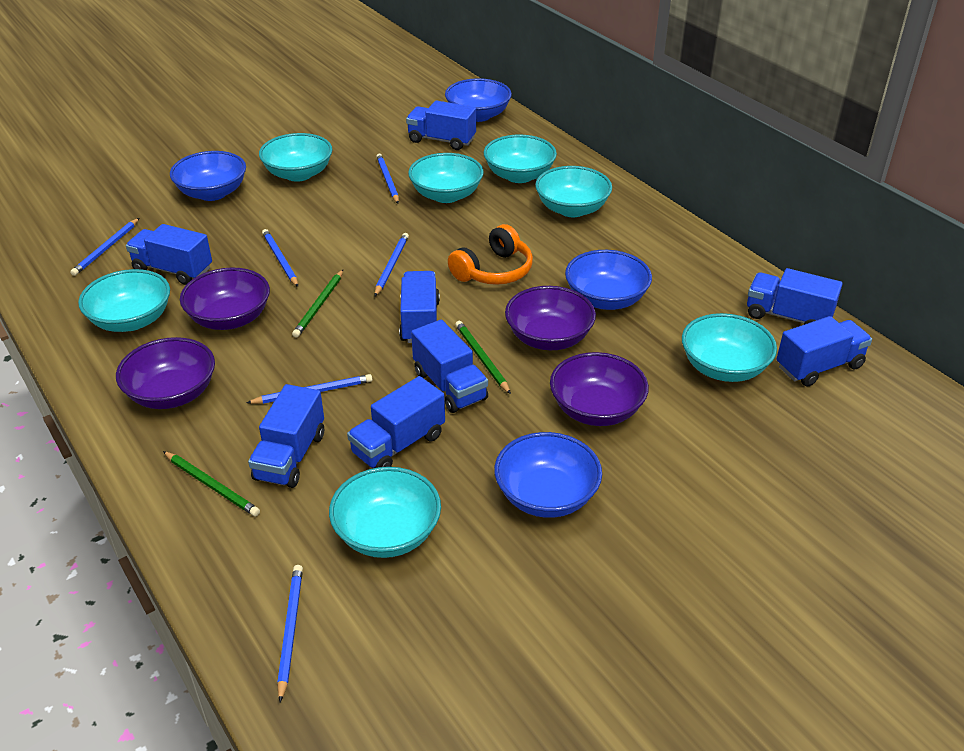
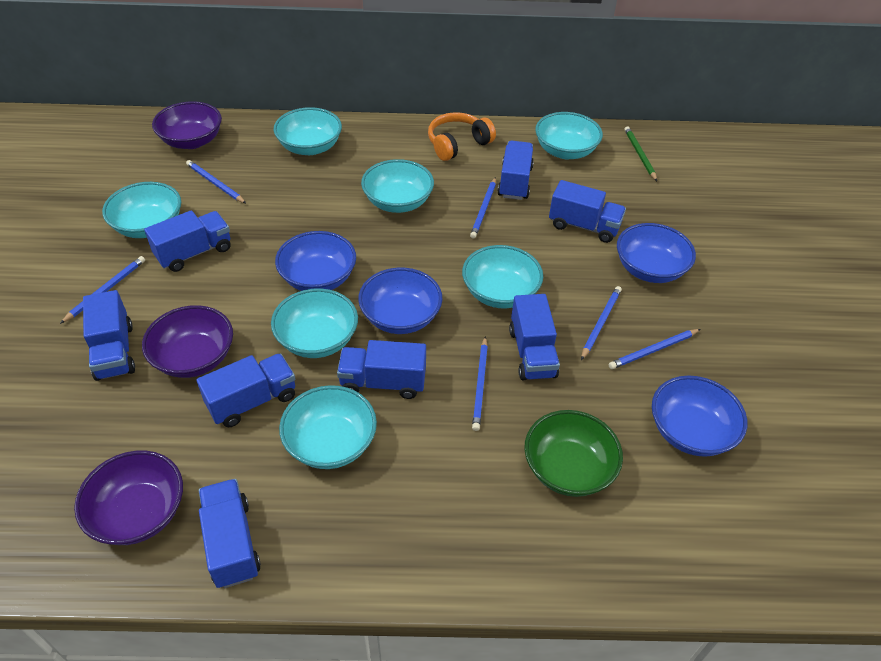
green bowl: 0 -> 1
green pencil: 3 -> 1
purple bowl: 4 -> 3

